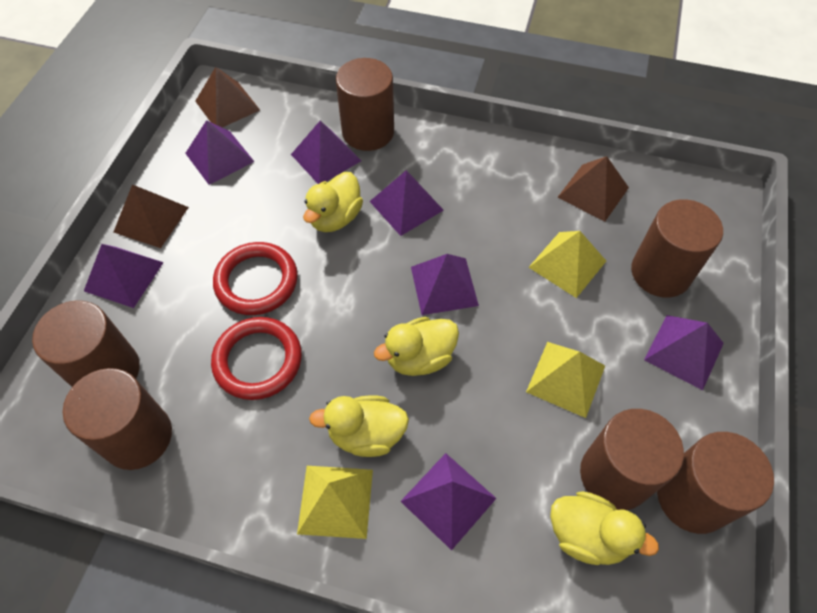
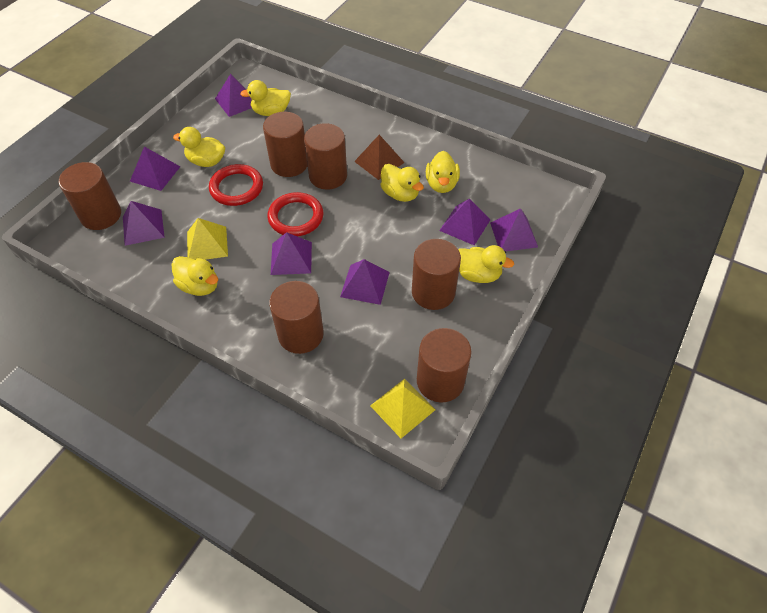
brown pyramid: 3 -> 1
yellow duck: 4 -> 6
yellow pyramid: 3 -> 2

